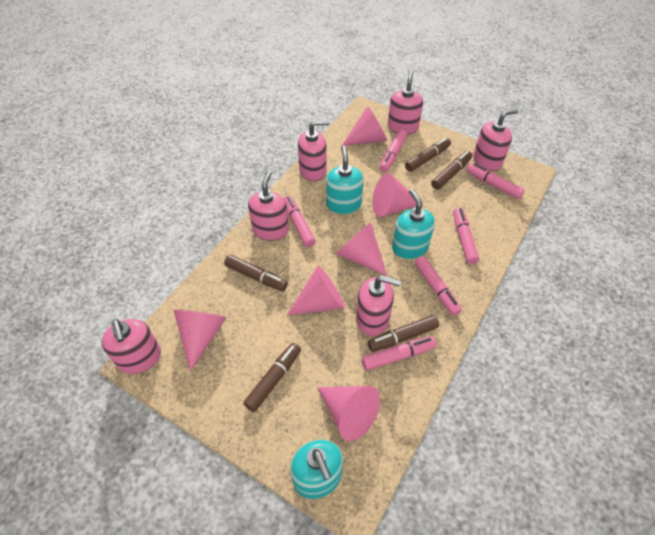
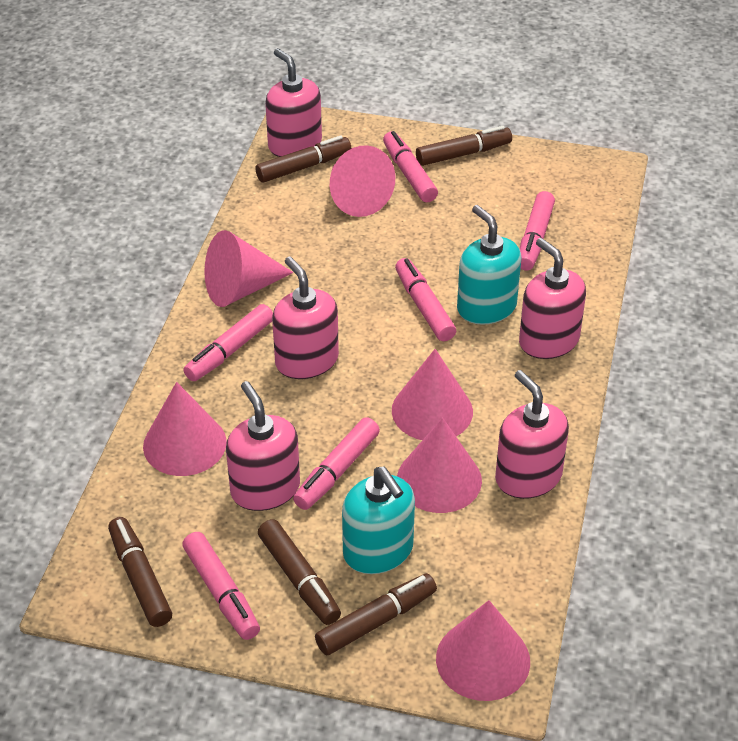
pink soap dispenser: 6 -> 5
turquoise soap dispenser: 3 -> 2

